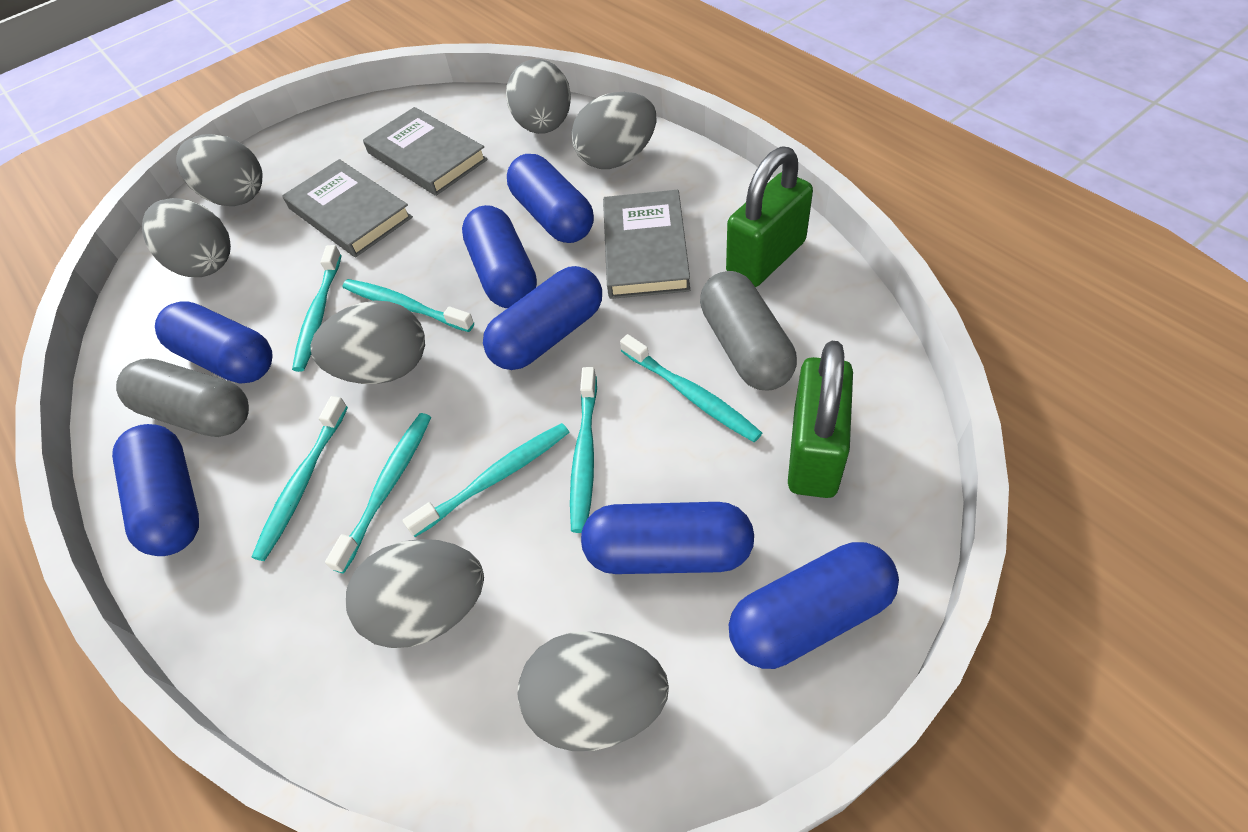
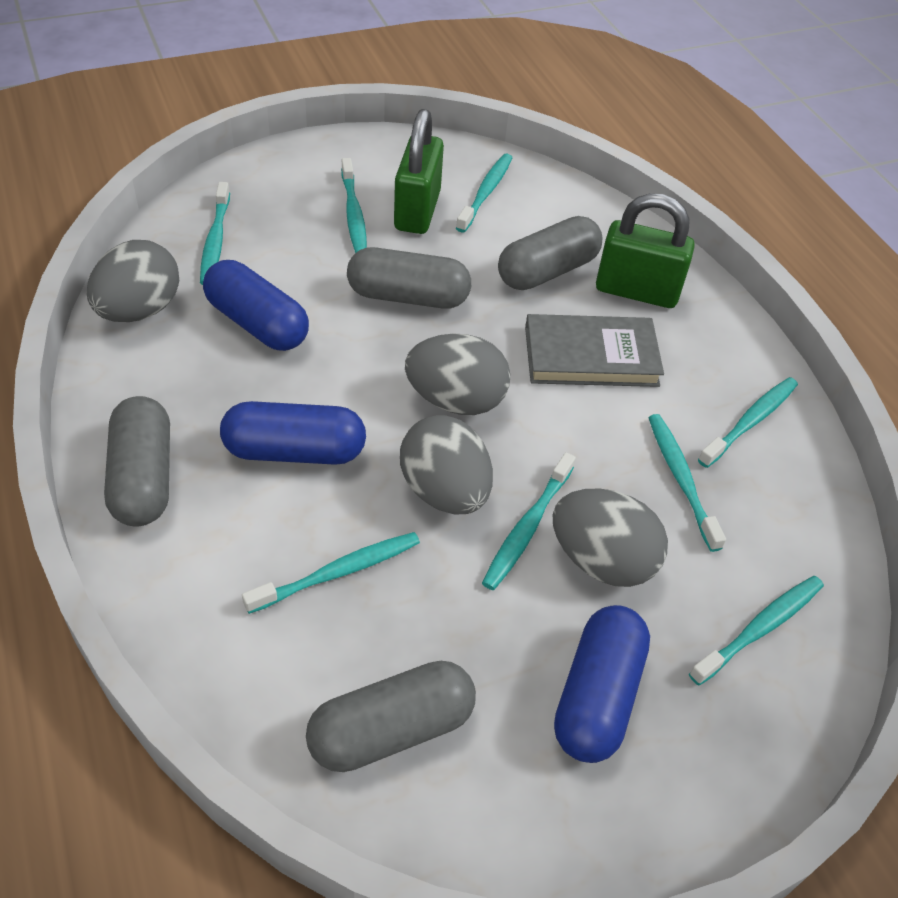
blue capsule: 7 -> 3
grey book: 3 -> 1
grey capsule: 2 -> 4
grey egg: 7 -> 4
turquoise toothbrush: 7 -> 8

